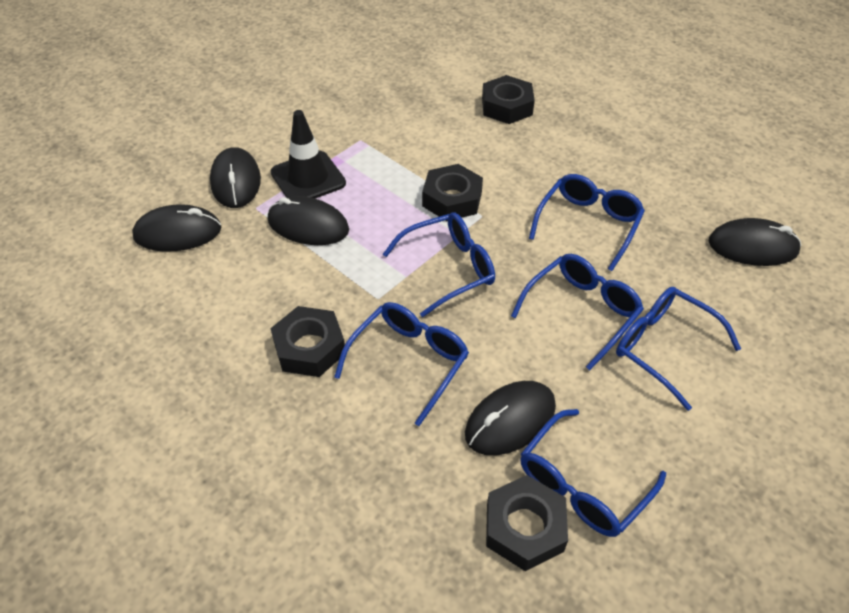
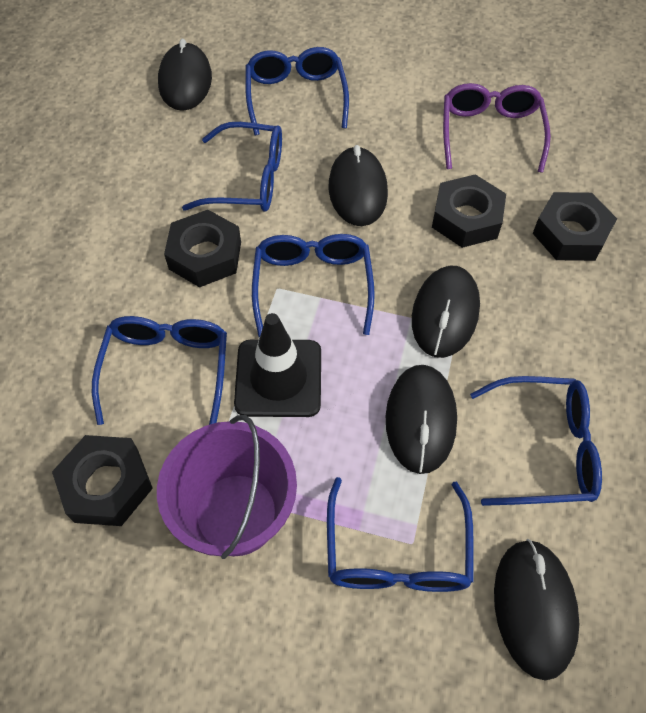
purple bucket: 0 -> 1
purple glasses: 0 -> 1

